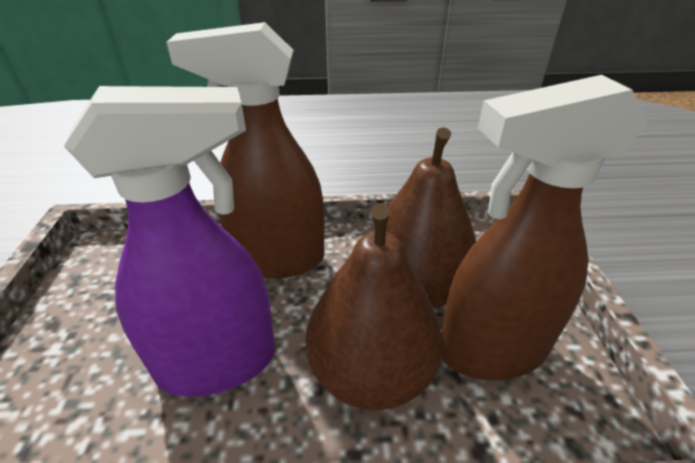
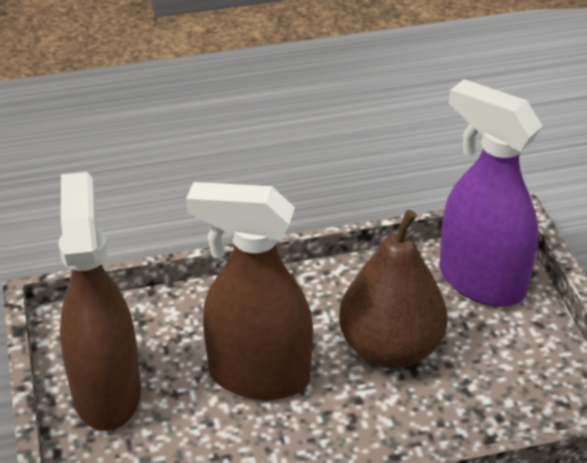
brown pear: 2 -> 1

